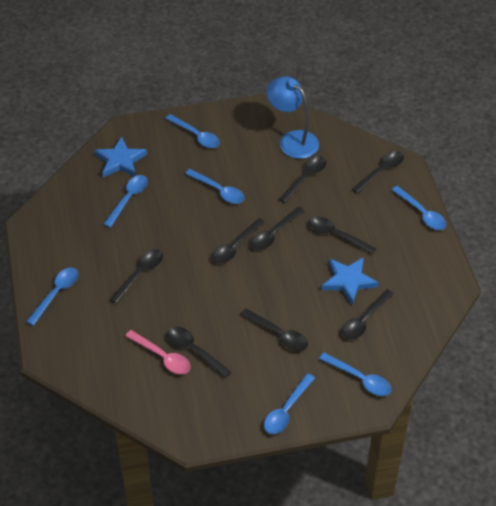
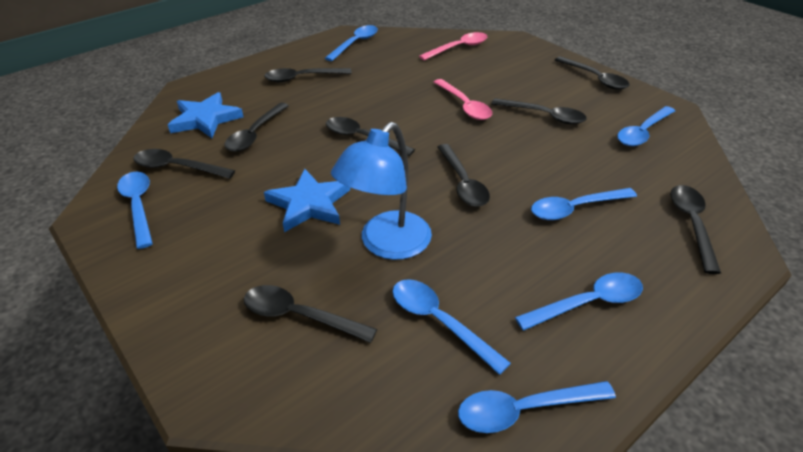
pink spoon: 1 -> 2

